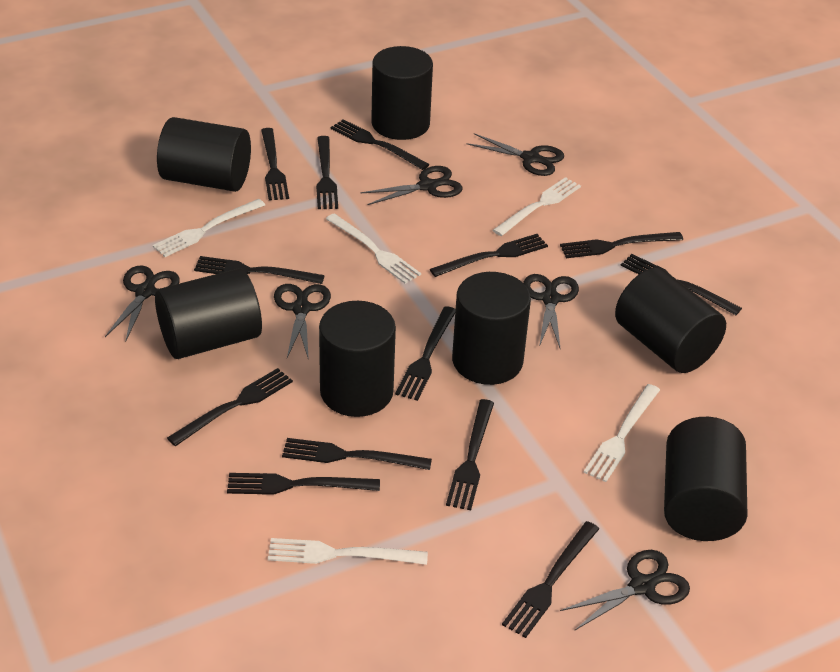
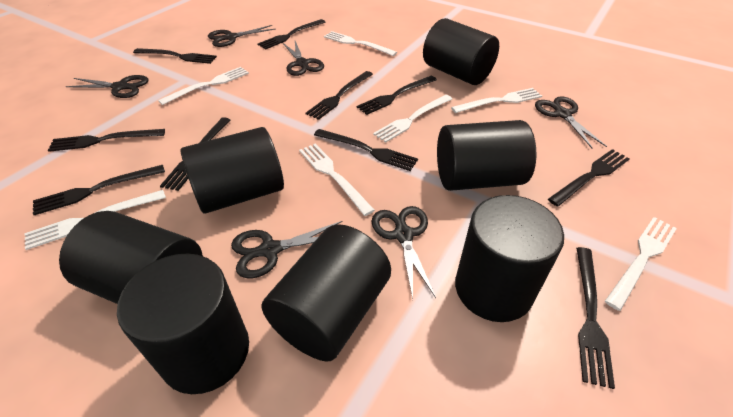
black fork: 13 -> 10
white fork: 5 -> 7

